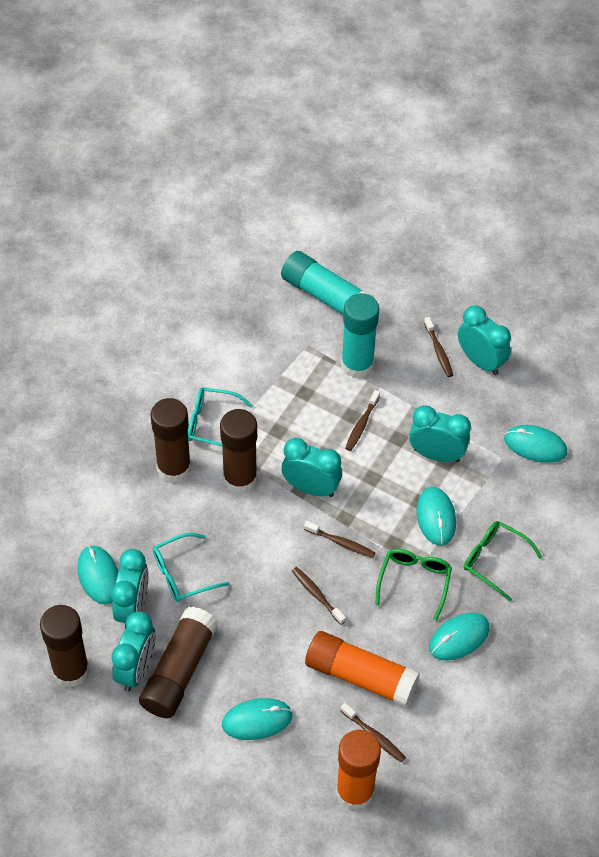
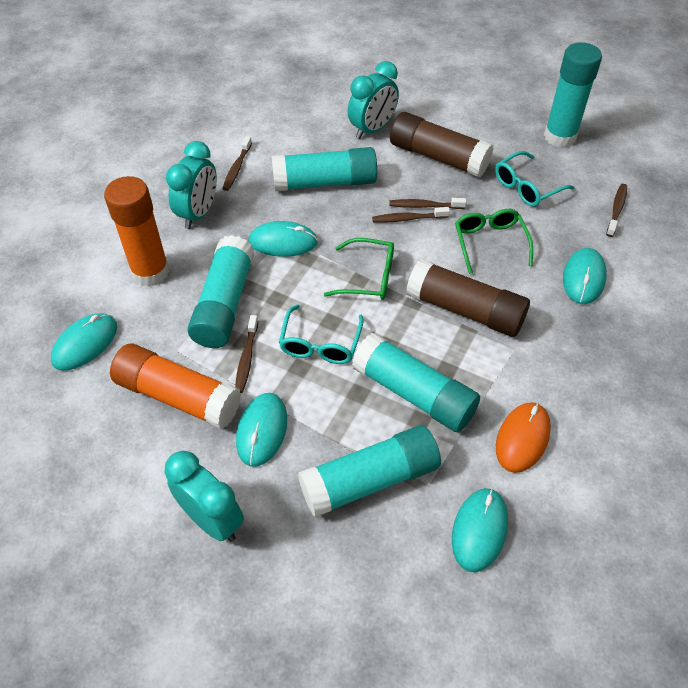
brown glue stick: 4 -> 2
orange mouse: 0 -> 1
turquoise clock: 5 -> 3
turquoise glue stick: 2 -> 5

